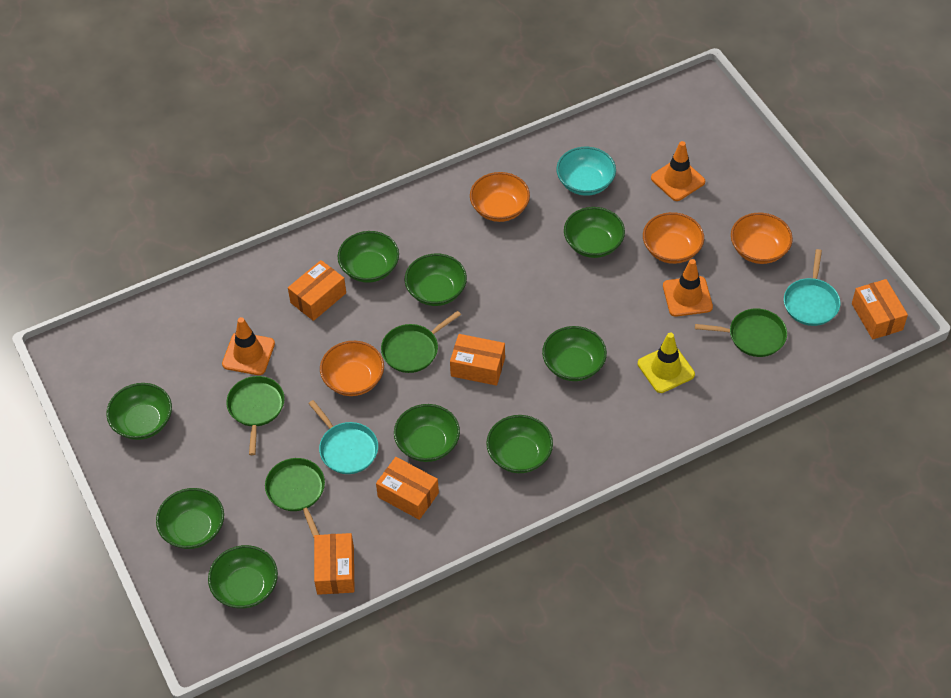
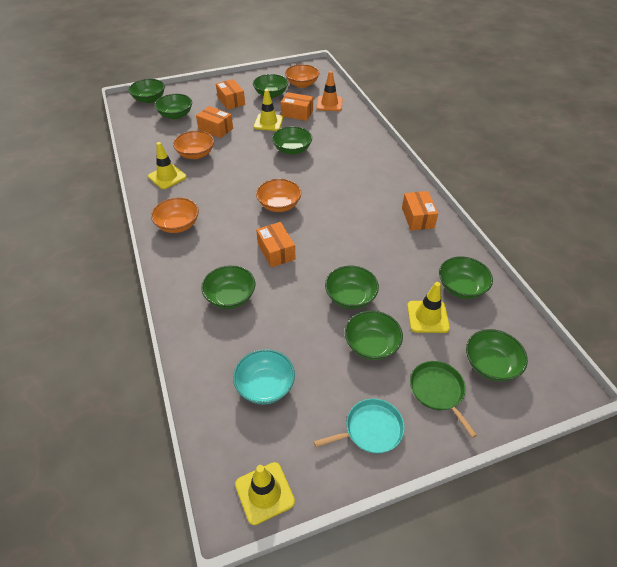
green pan: 4 -> 1
orange traffic cone: 3 -> 1
turquoise pan: 2 -> 1
yellow traffic cone: 1 -> 4

